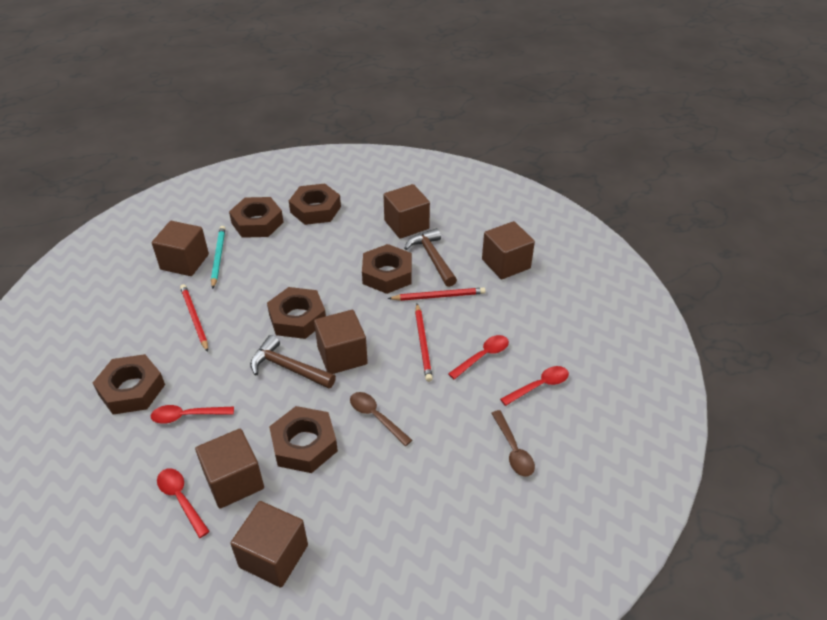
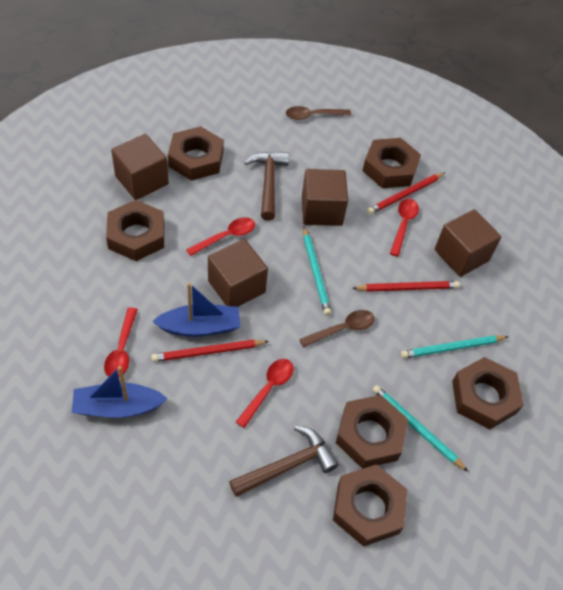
blue boat: 0 -> 2
brown cube: 6 -> 4
turquoise pencil: 1 -> 3

